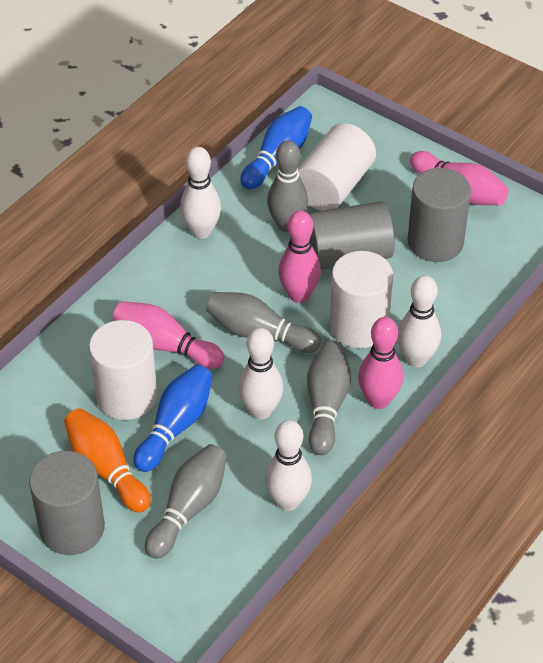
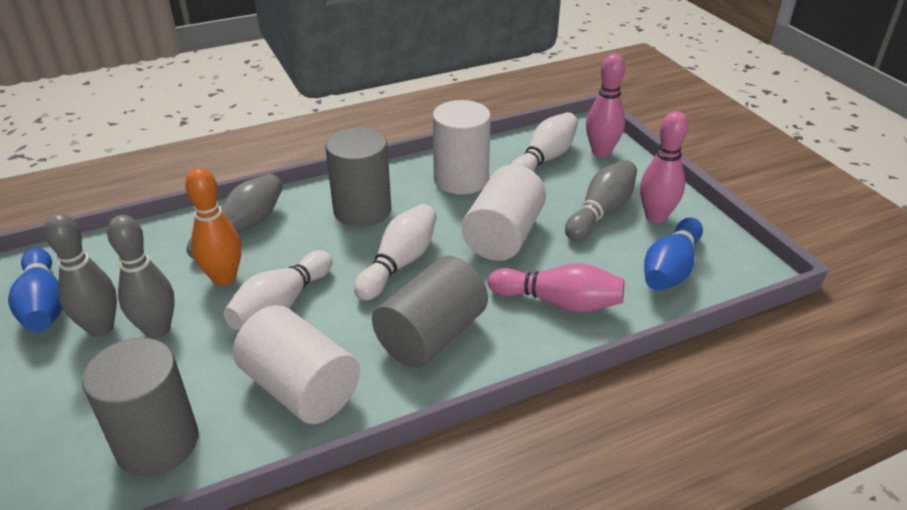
pink bowling pin: 4 -> 3
white bowling pin: 4 -> 3

